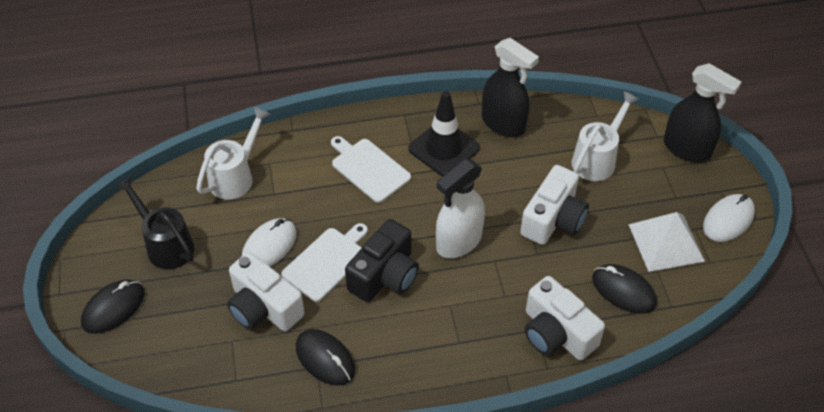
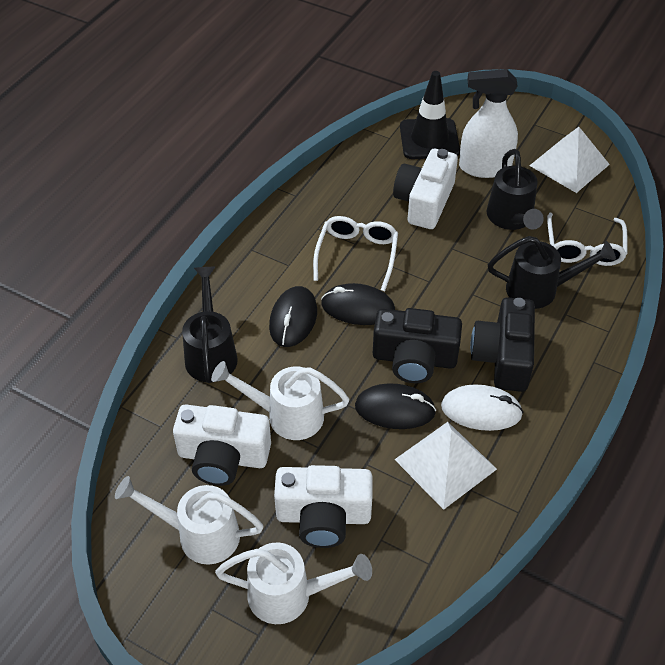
black camera: 1 -> 2
black spray bottle: 2 -> 0
black watering can: 1 -> 3
white cutting board: 2 -> 0
white glasses: 0 -> 2
white mouse: 2 -> 1
white pyramid: 1 -> 2
white watering can: 2 -> 3

